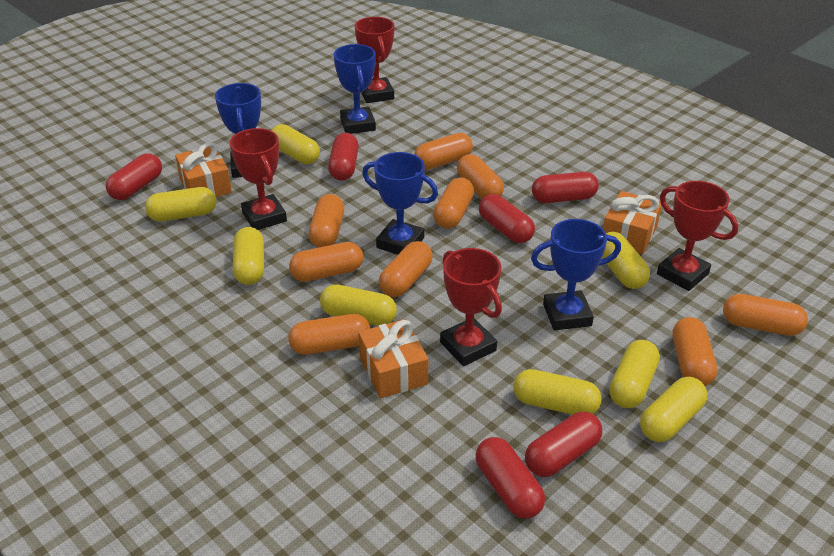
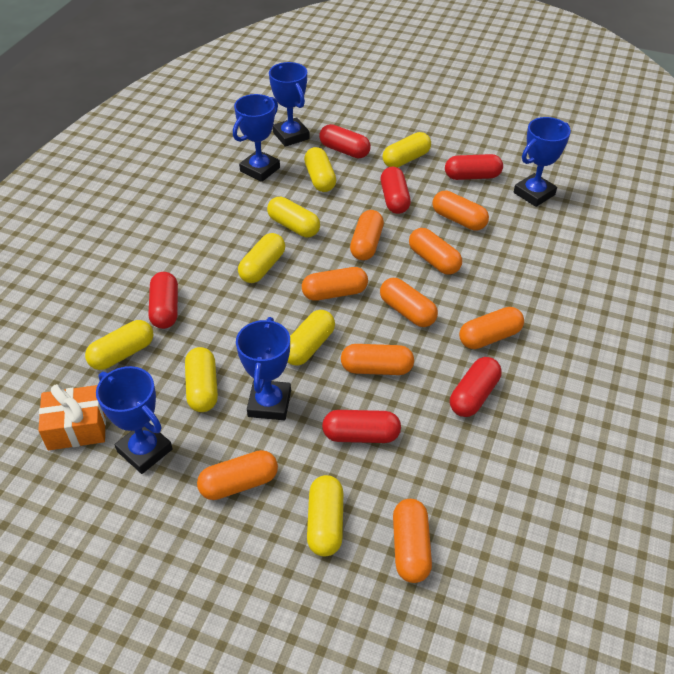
blue trophy: 4 -> 5
orange gift: 3 -> 1
red trophy: 4 -> 0

